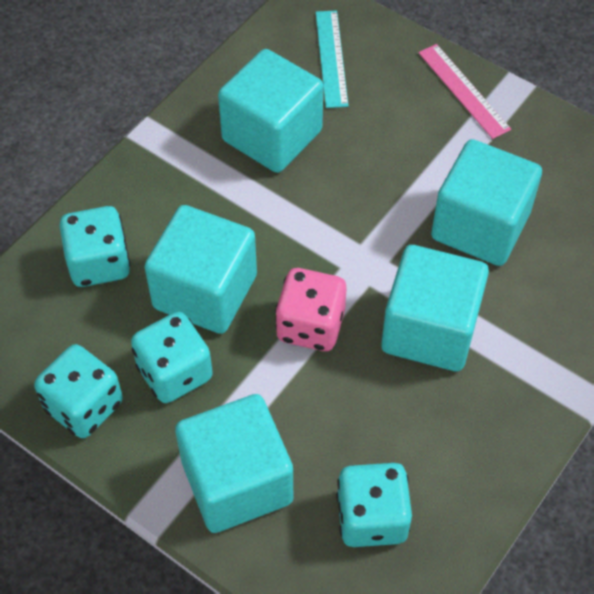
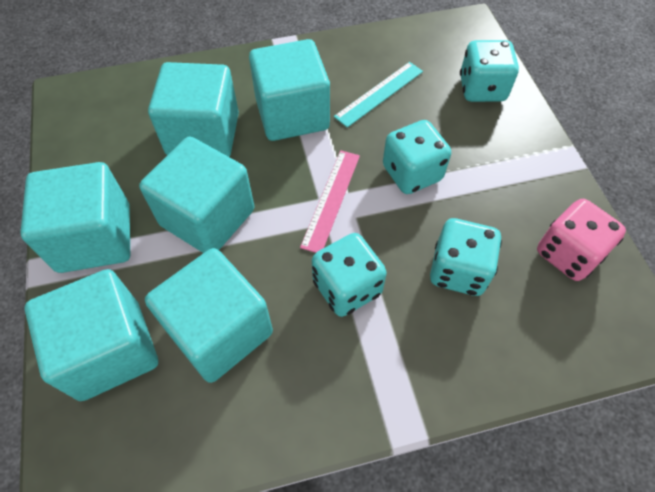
turquoise cube: 5 -> 6

